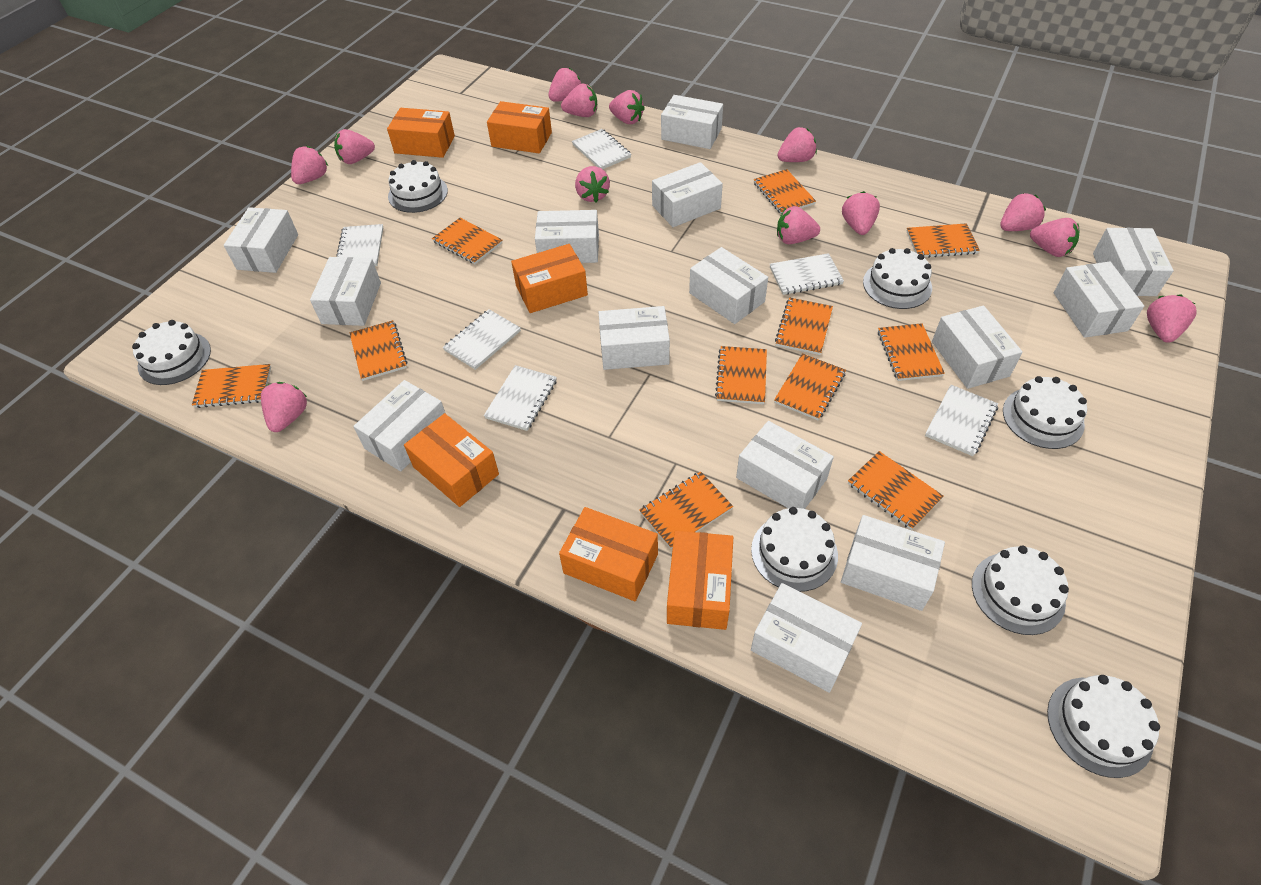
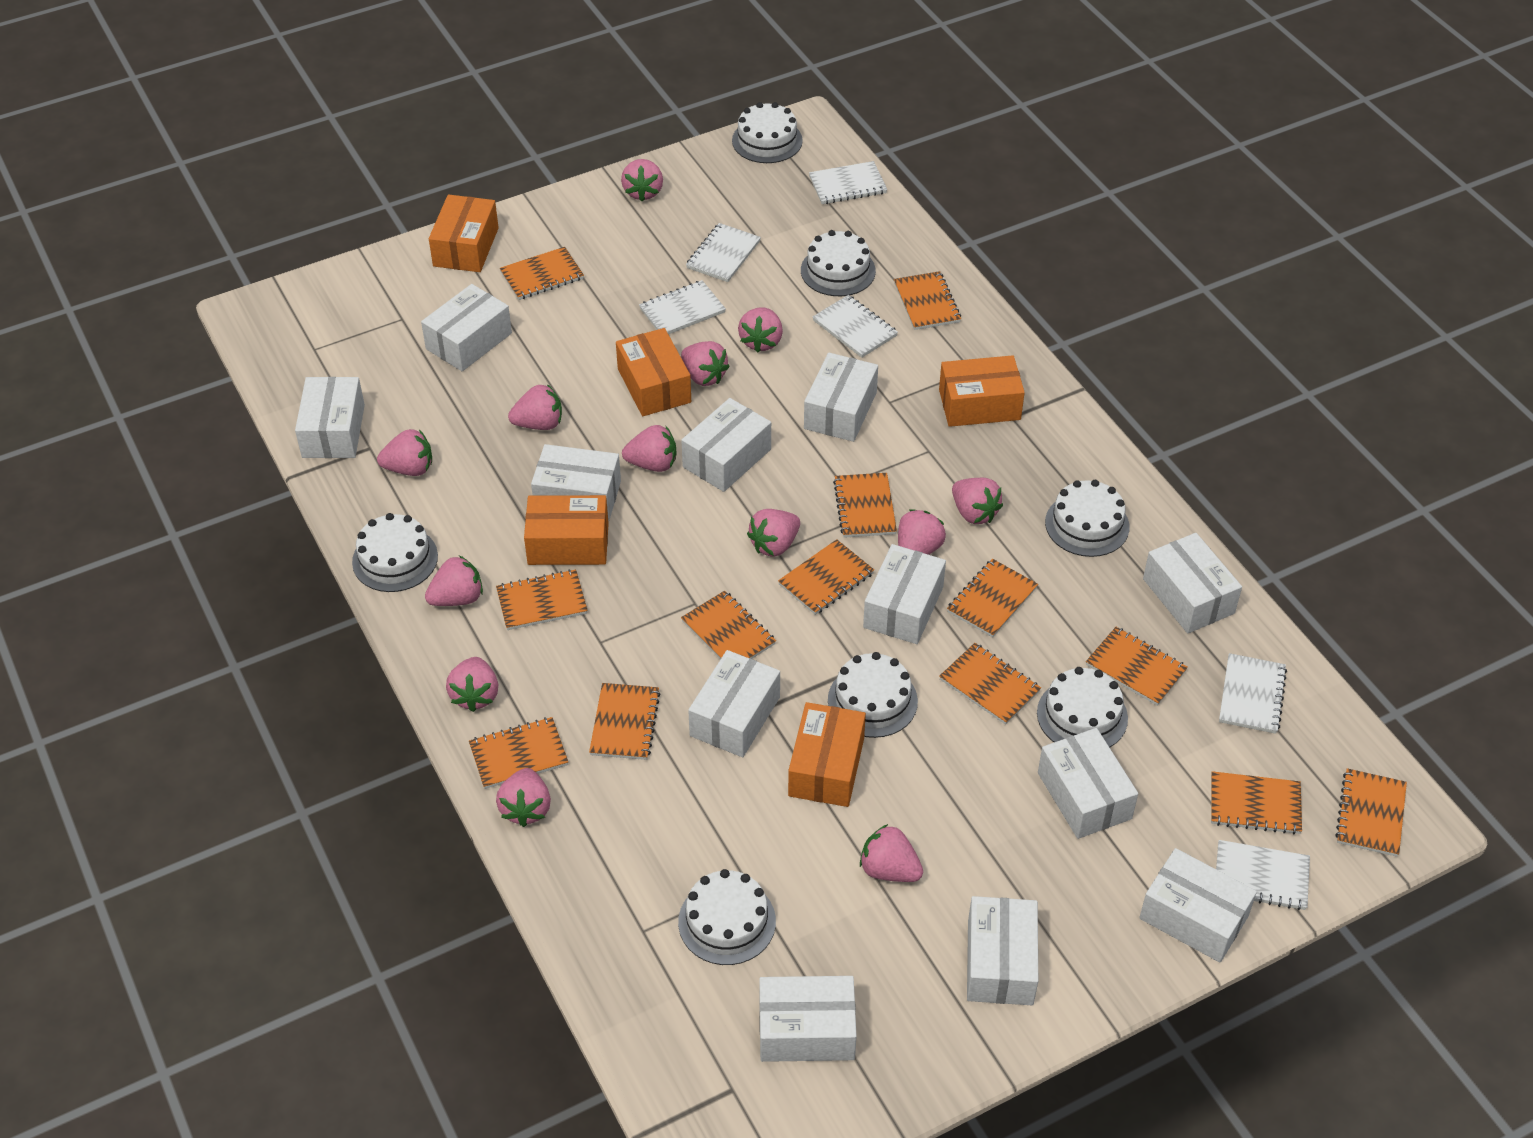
orange box: 6 -> 5
orange notebook: 11 -> 13
white box: 14 -> 12

